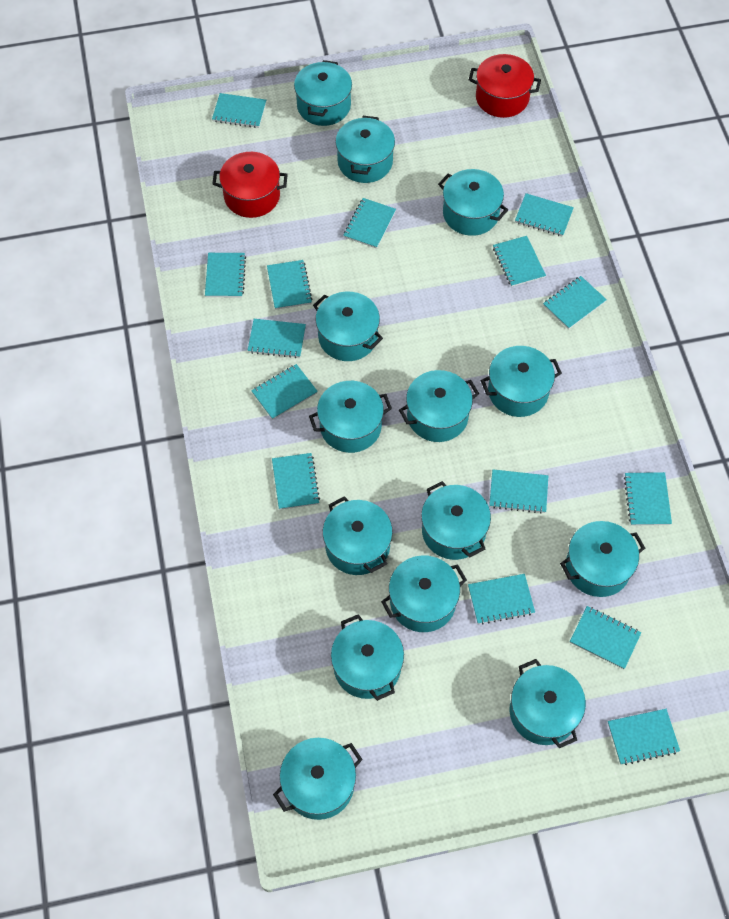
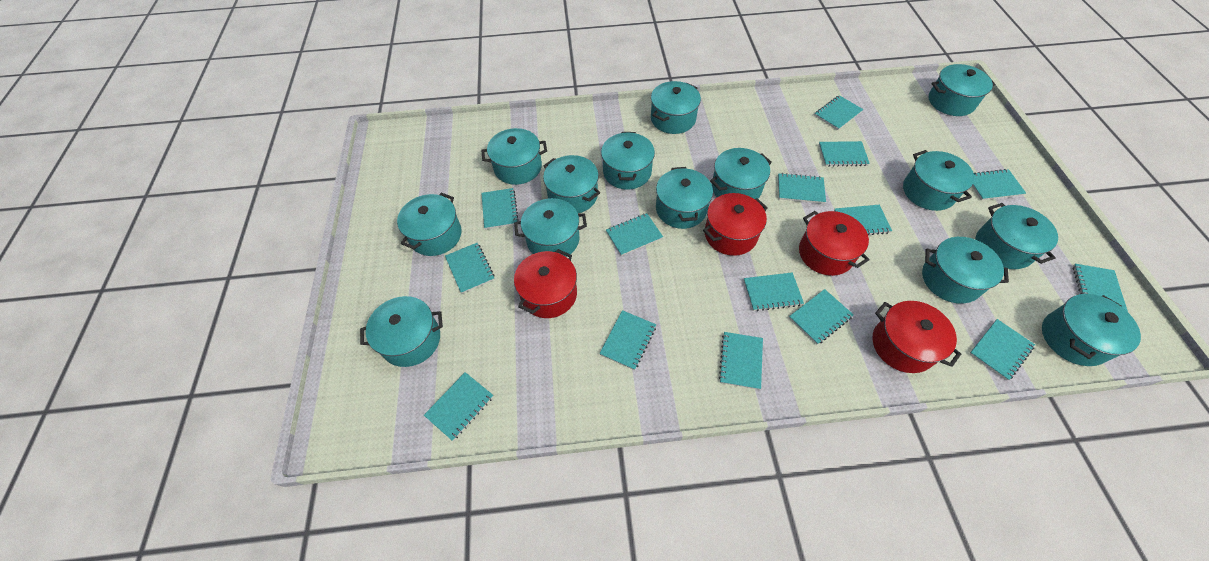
red pot: 2 -> 4

